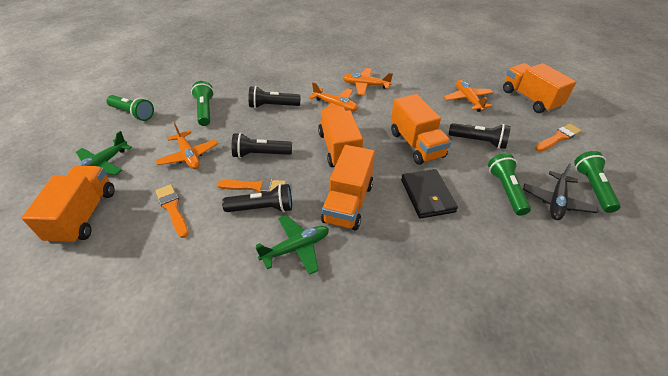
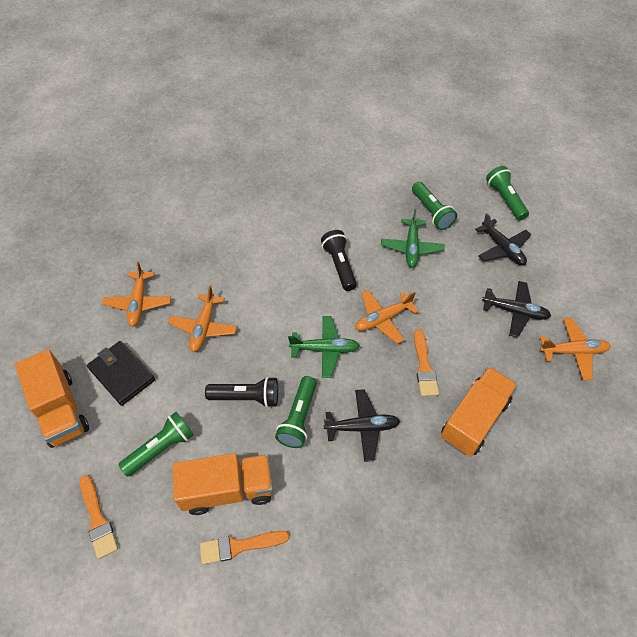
black flashlight: 4 -> 2
black plane: 1 -> 3
orange truck: 5 -> 3

